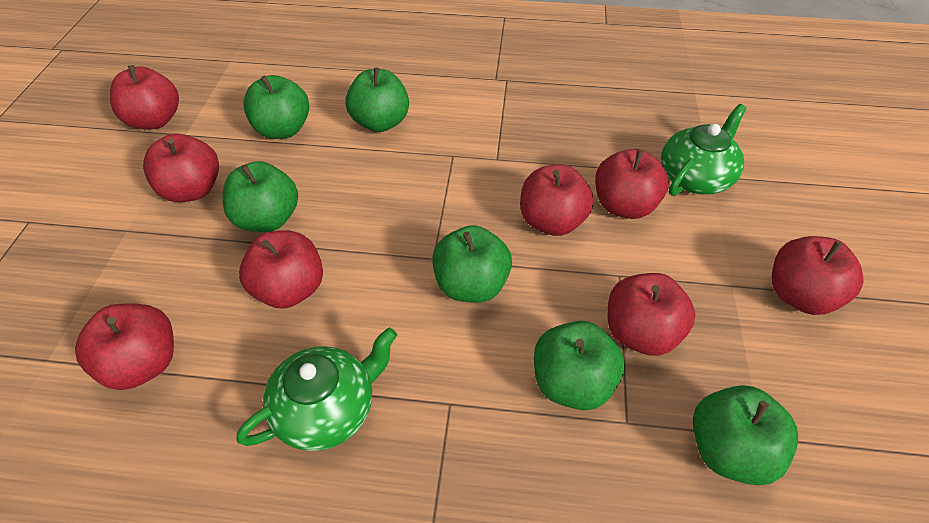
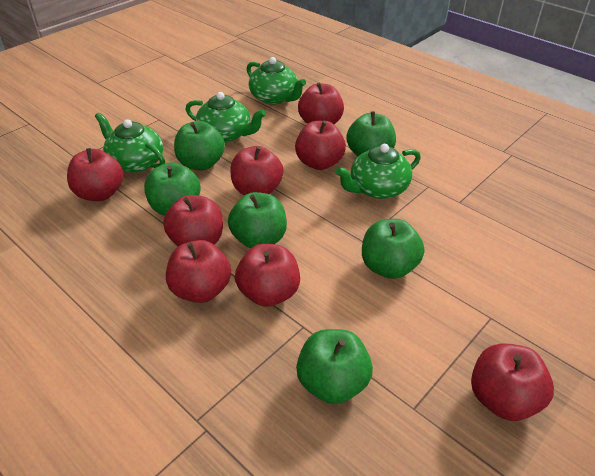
green teapot: 2 -> 4

